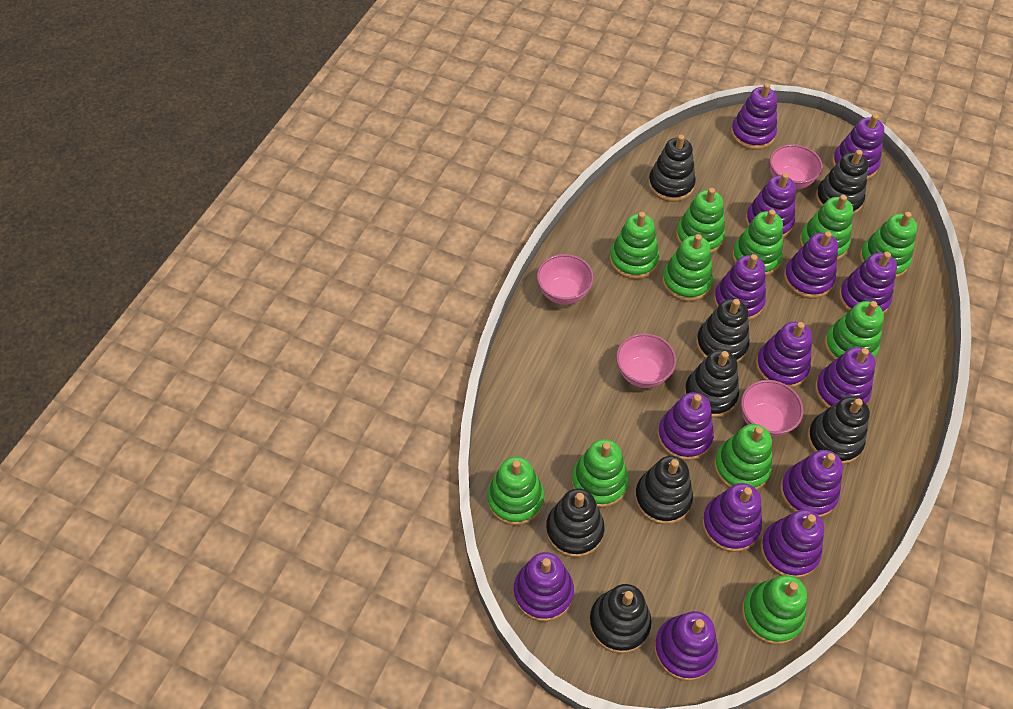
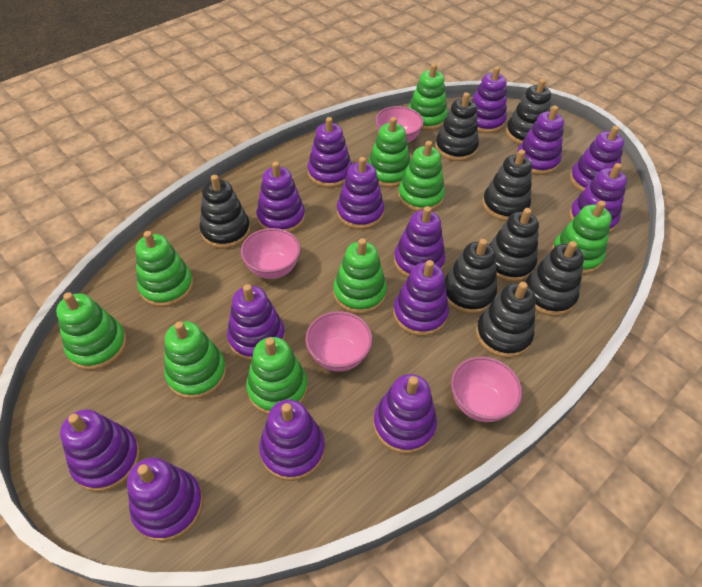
green stacking toy: 11 -> 9

